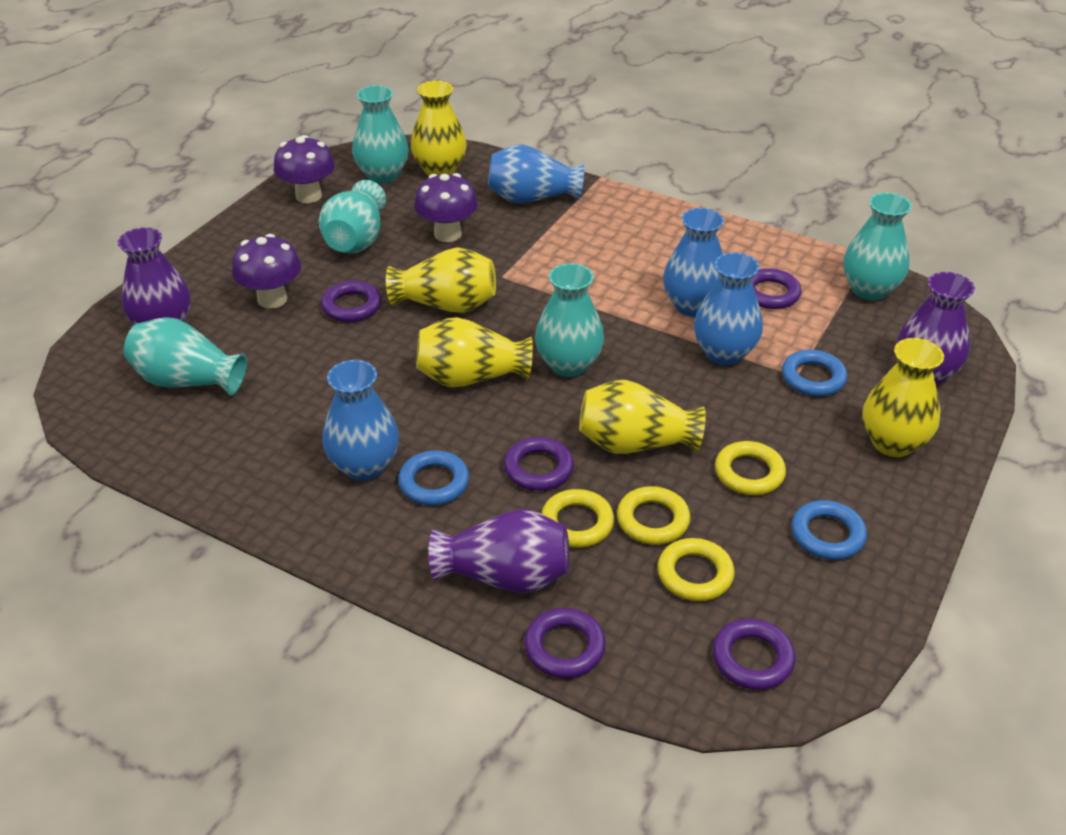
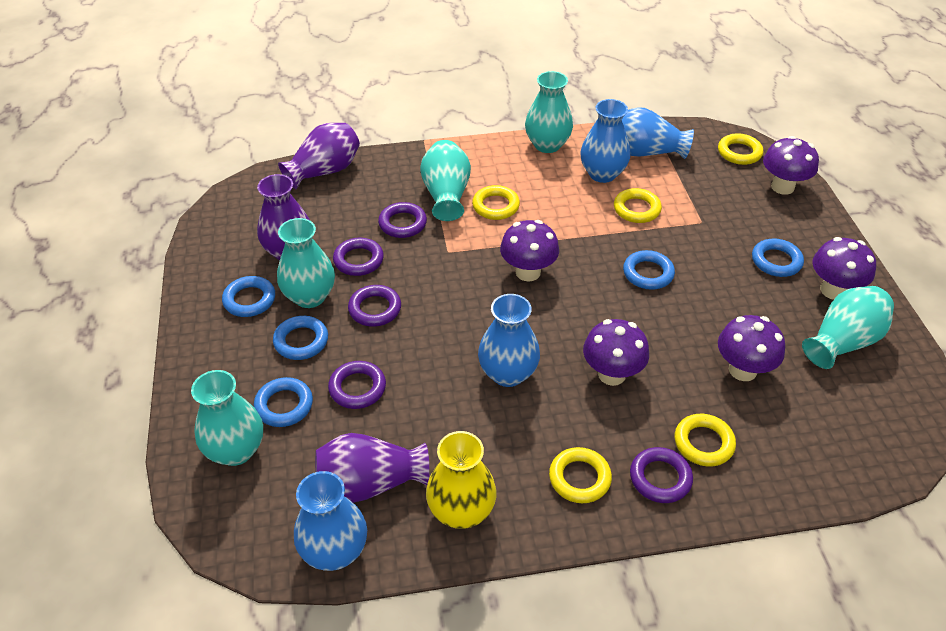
blue ring: 3 -> 5
purple mushroom: 3 -> 5
yellow ring: 4 -> 5
yellow vase: 5 -> 1

